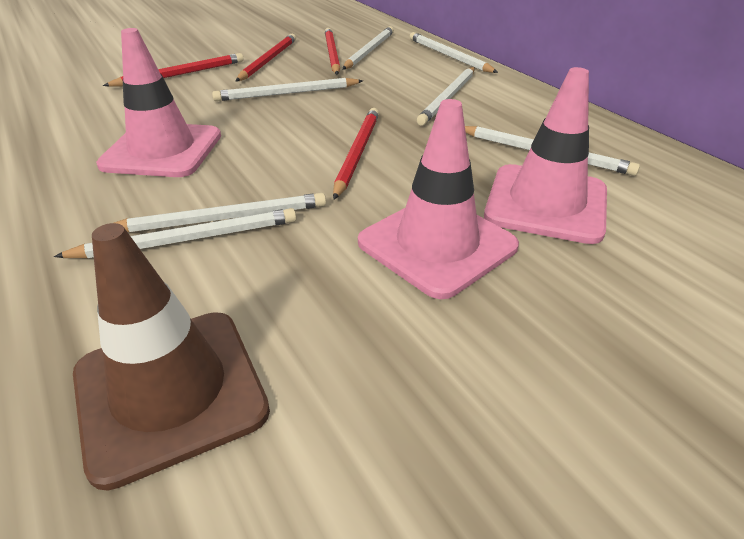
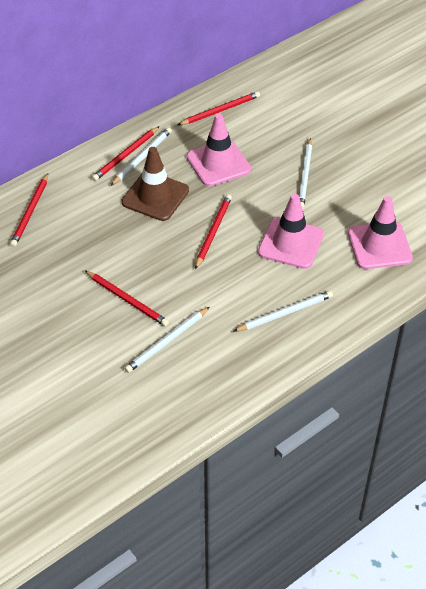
red pencil: 4 -> 5
white pencil: 7 -> 4

